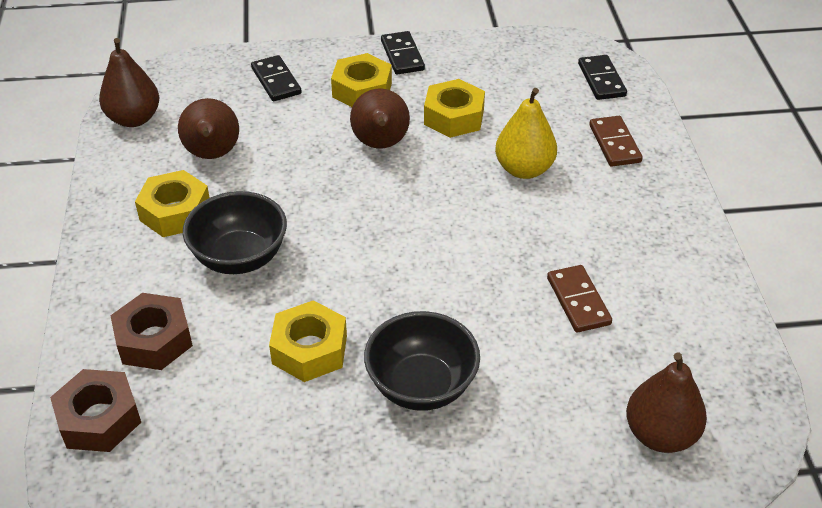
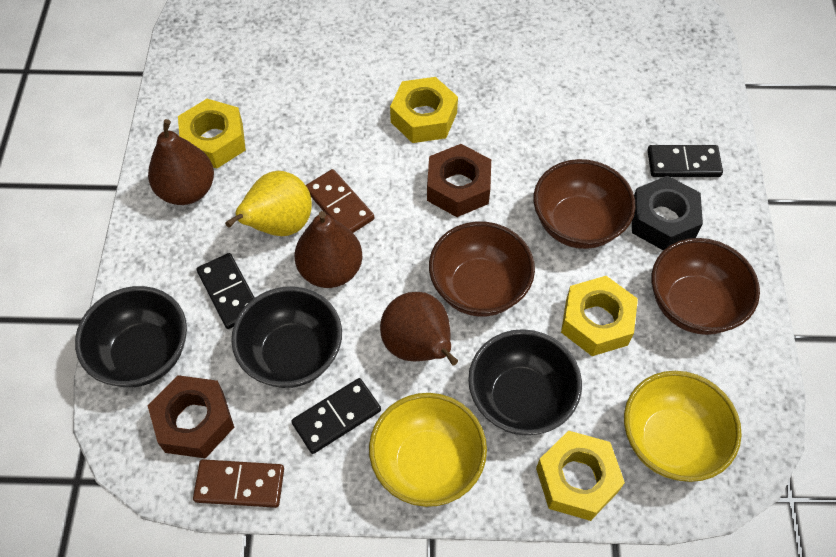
black bowl: 2 -> 3
black nut: 0 -> 1
brown bowl: 0 -> 3
brown pear: 4 -> 3
yellow bowl: 0 -> 2

